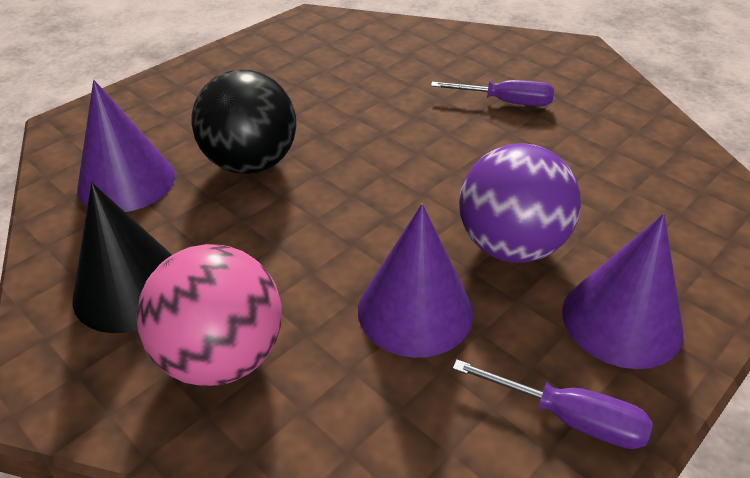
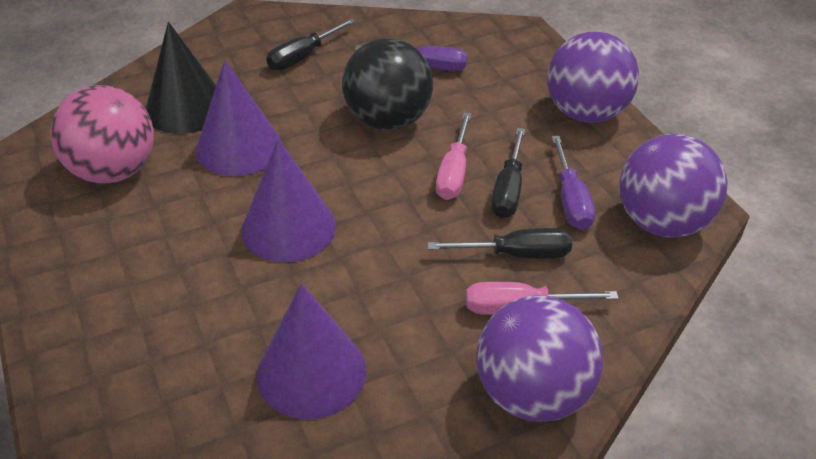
black screwdriver: 0 -> 3
pink screwdriver: 0 -> 2
purple ball: 1 -> 3

